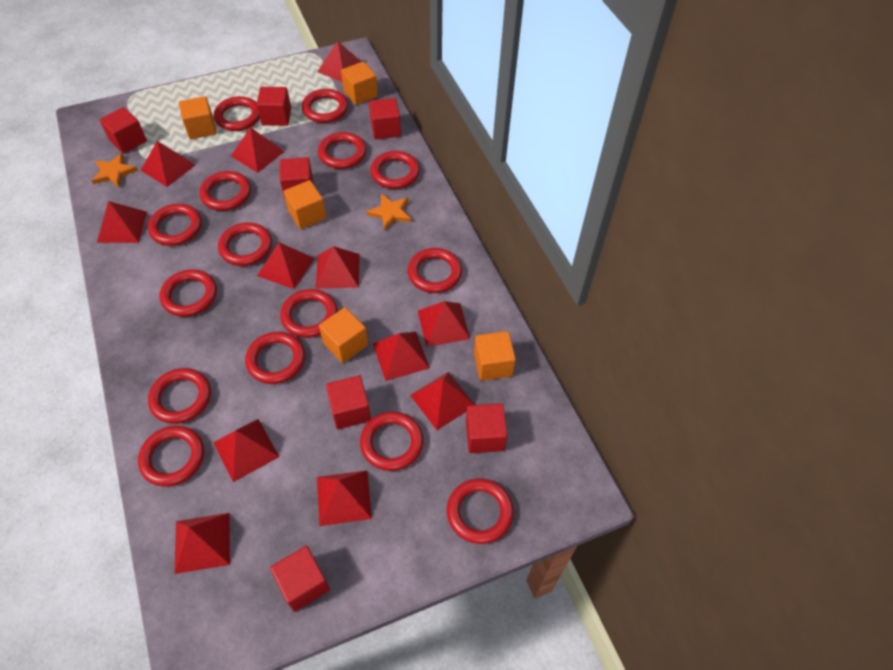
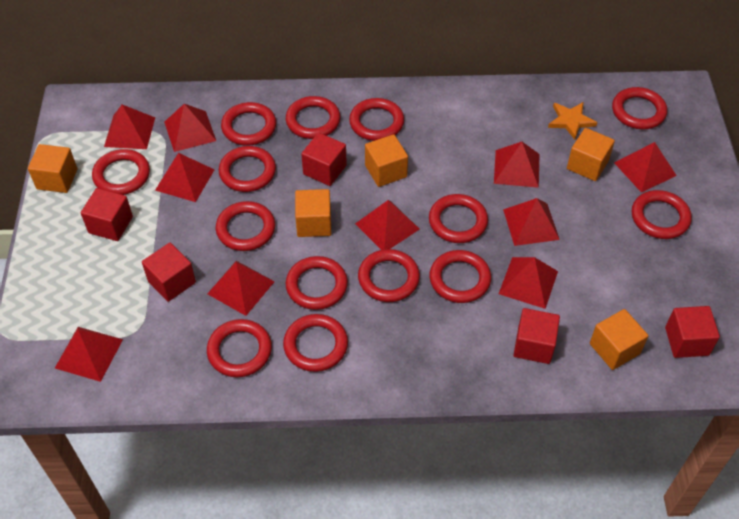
orange star: 2 -> 1
red cube: 7 -> 5
red pyramid: 12 -> 10
red ring: 15 -> 14

